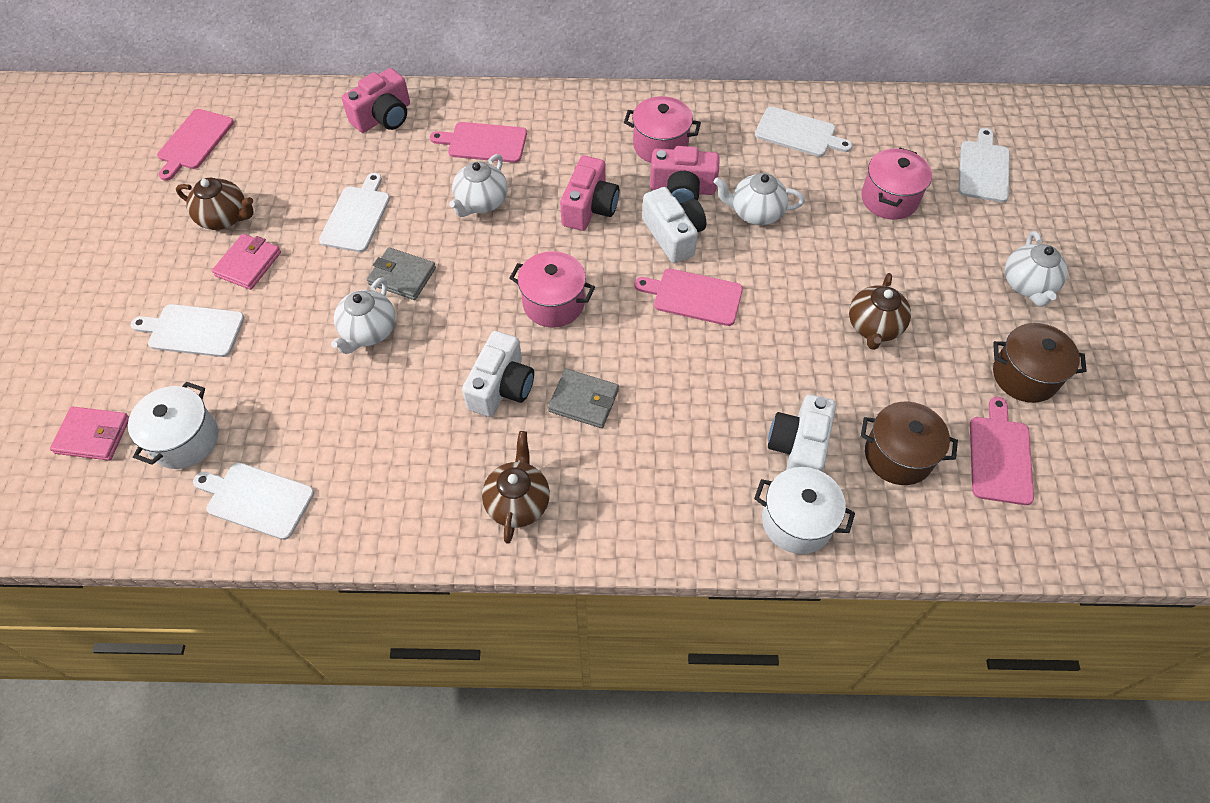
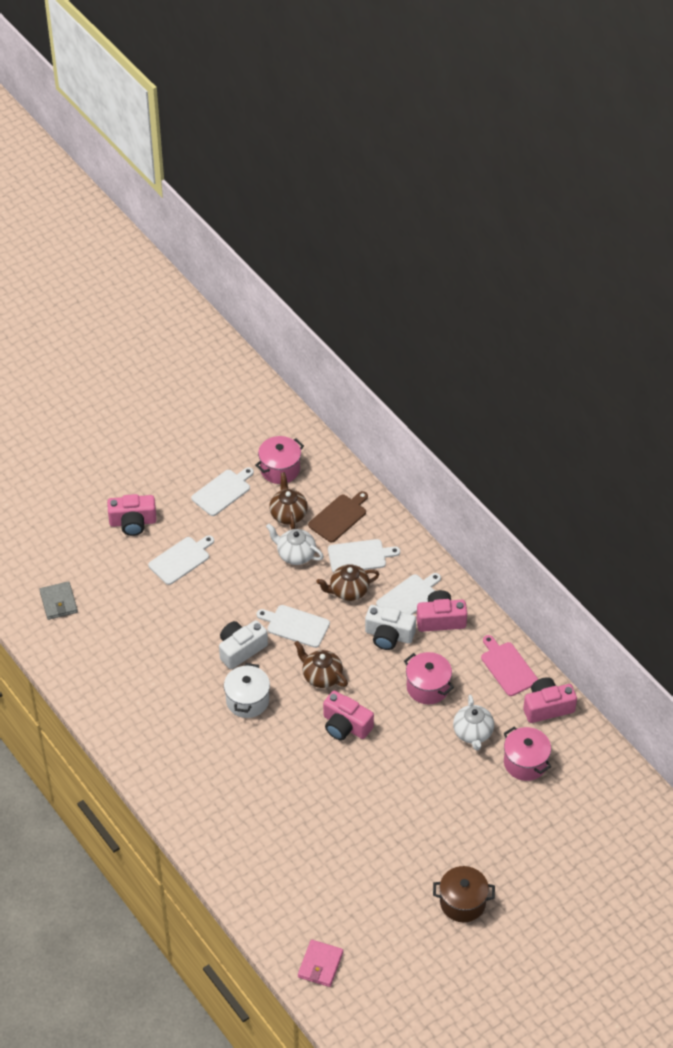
brown cutting board: 0 -> 1
brown pot: 2 -> 1
grey wallet: 2 -> 1
pink camera: 3 -> 4
pink cutting board: 4 -> 1
pink wallet: 2 -> 1
white camera: 3 -> 2
white pot: 2 -> 1
white teapot: 4 -> 2

